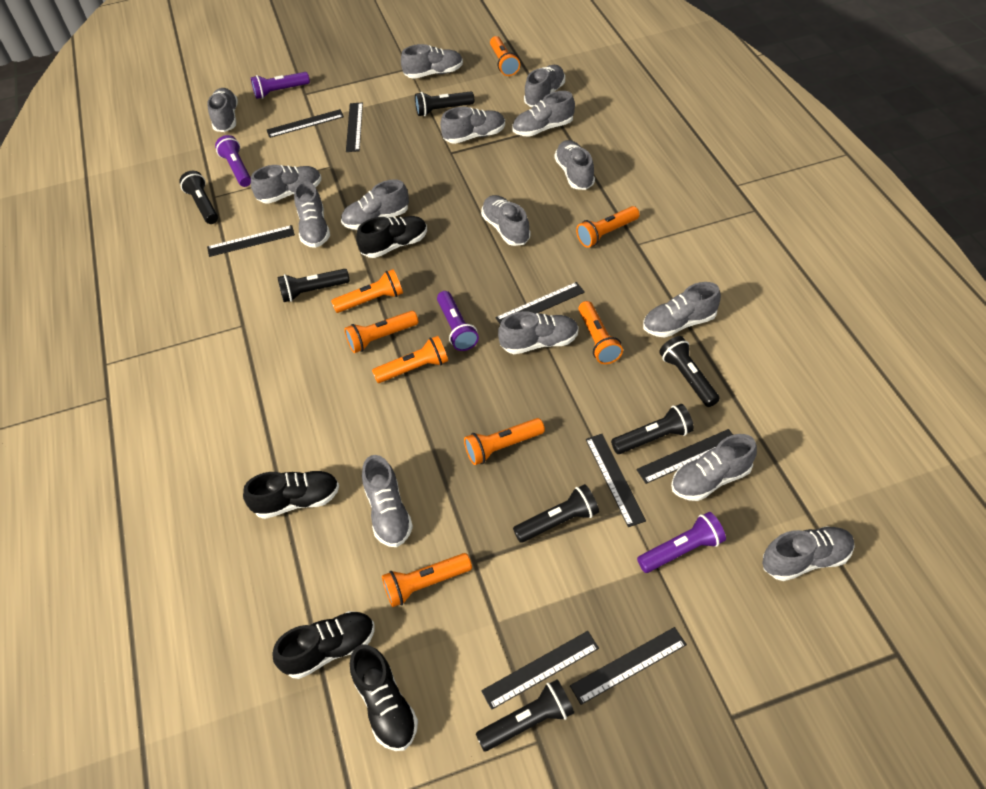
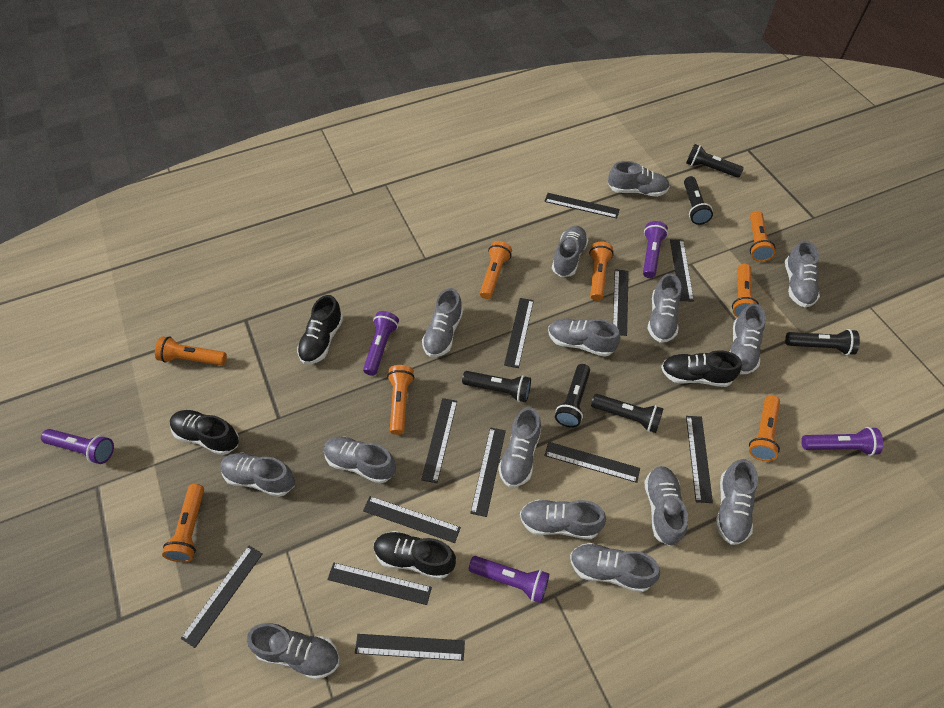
black flashlight: 7 -> 6
black ruler: 8 -> 12
purple flashlight: 4 -> 5

